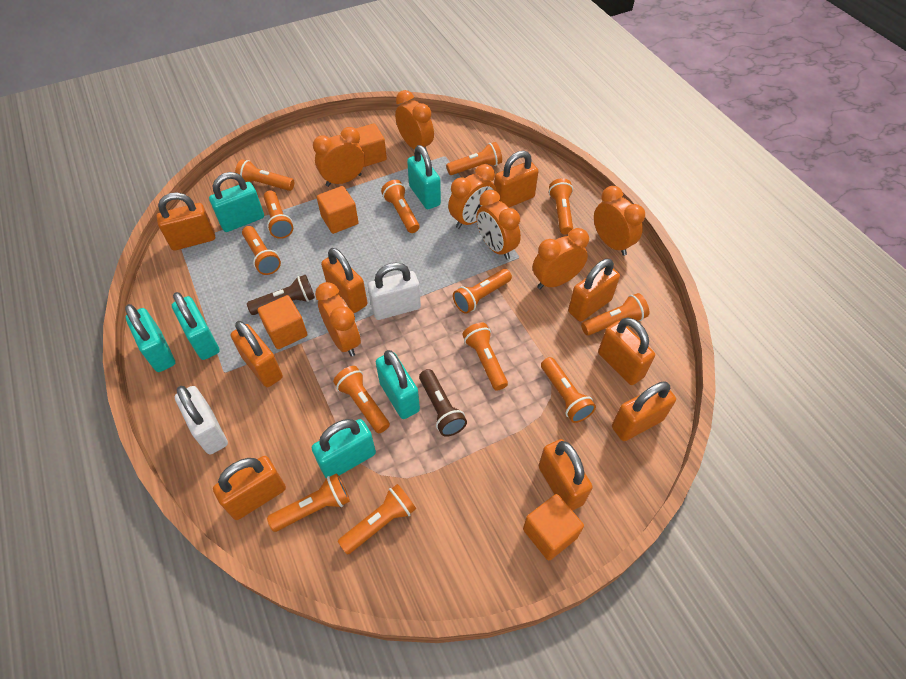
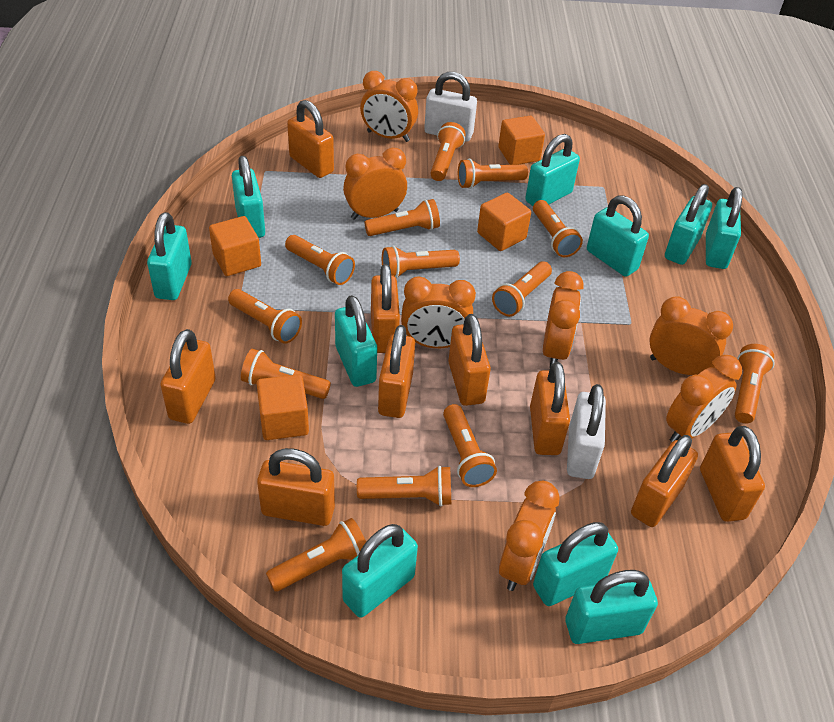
brown flashlight: 2 -> 0
turquoise padlock: 6 -> 10

